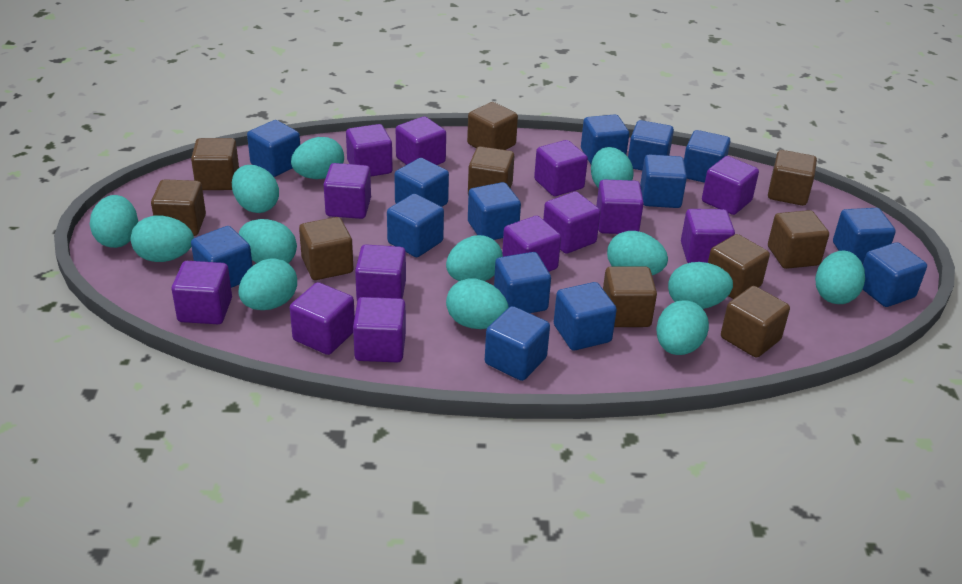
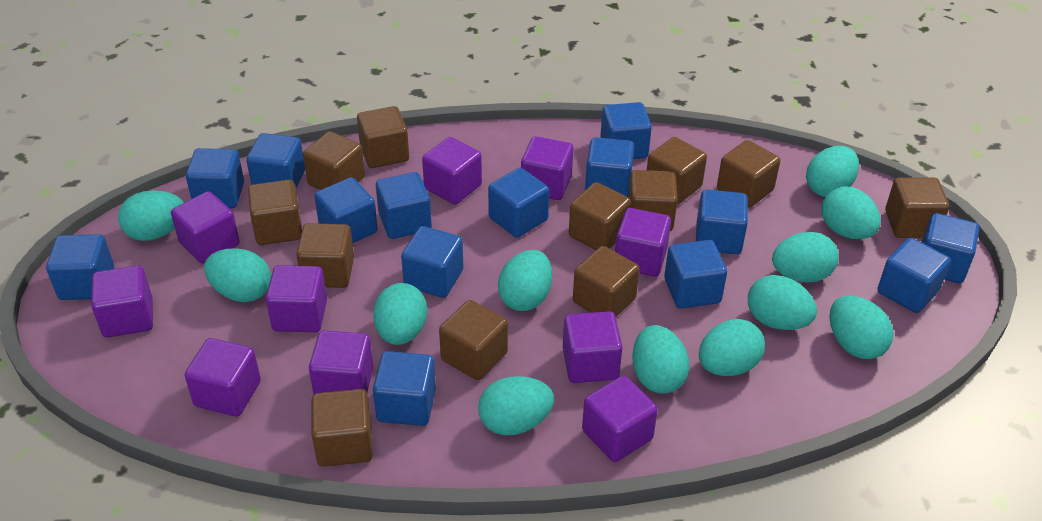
brown cube: 10 -> 12
purple cube: 13 -> 10
turquoise egg: 13 -> 12

